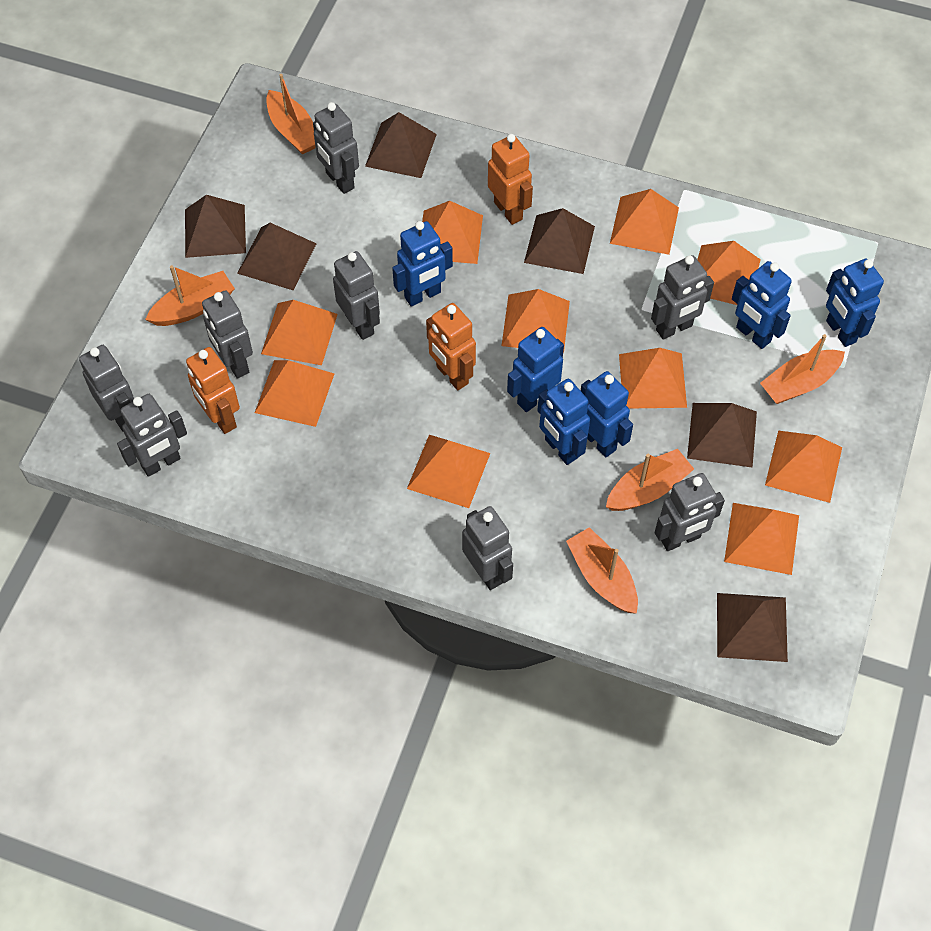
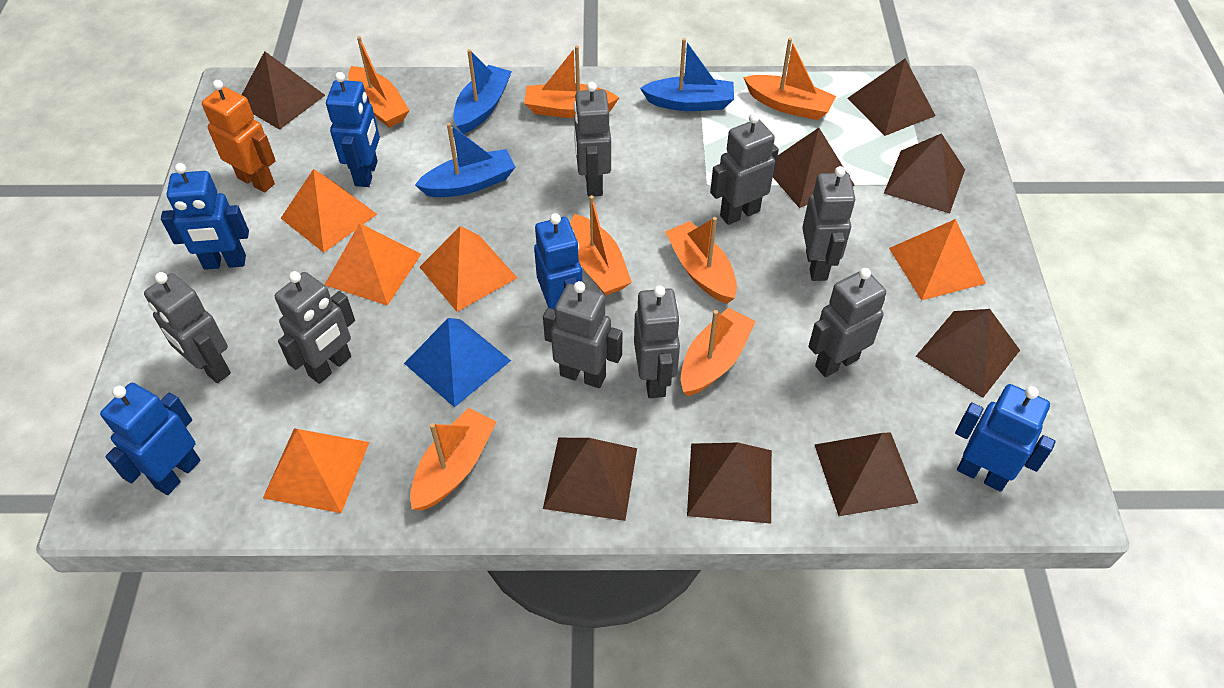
blue boat: 0 -> 3
blue pyramid: 0 -> 1
blue robot: 6 -> 5
brown pyramid: 6 -> 8
orange boat: 5 -> 7
orange pyramid: 10 -> 5
orange robot: 3 -> 1

